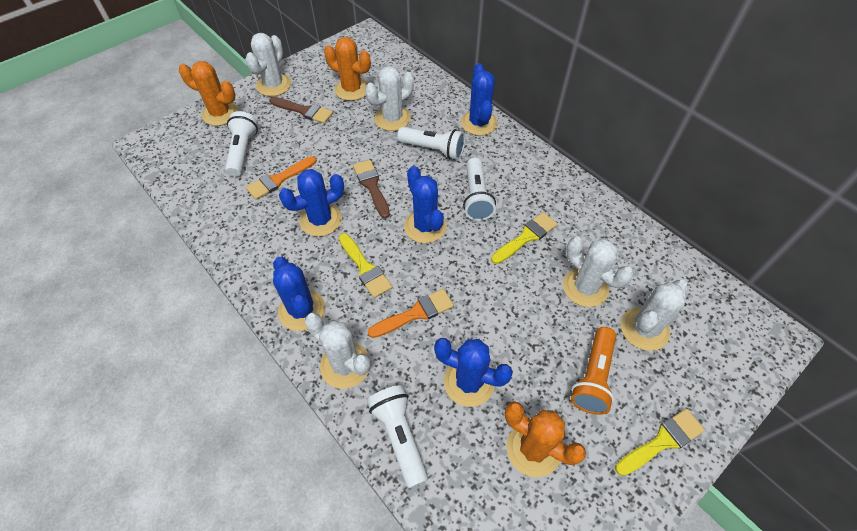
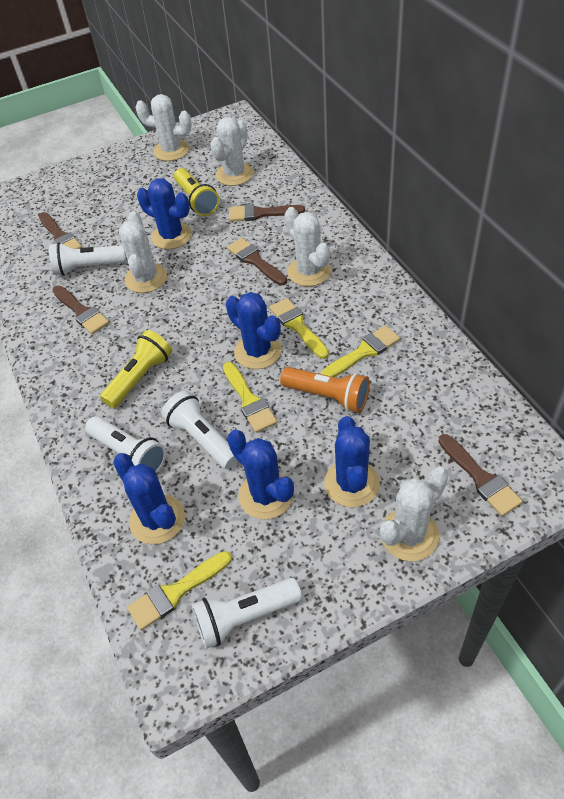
brown brush: 2 -> 5
orange brush: 2 -> 0
orange cactus: 3 -> 0
yellow brush: 3 -> 4
yellow flashlight: 0 -> 2

